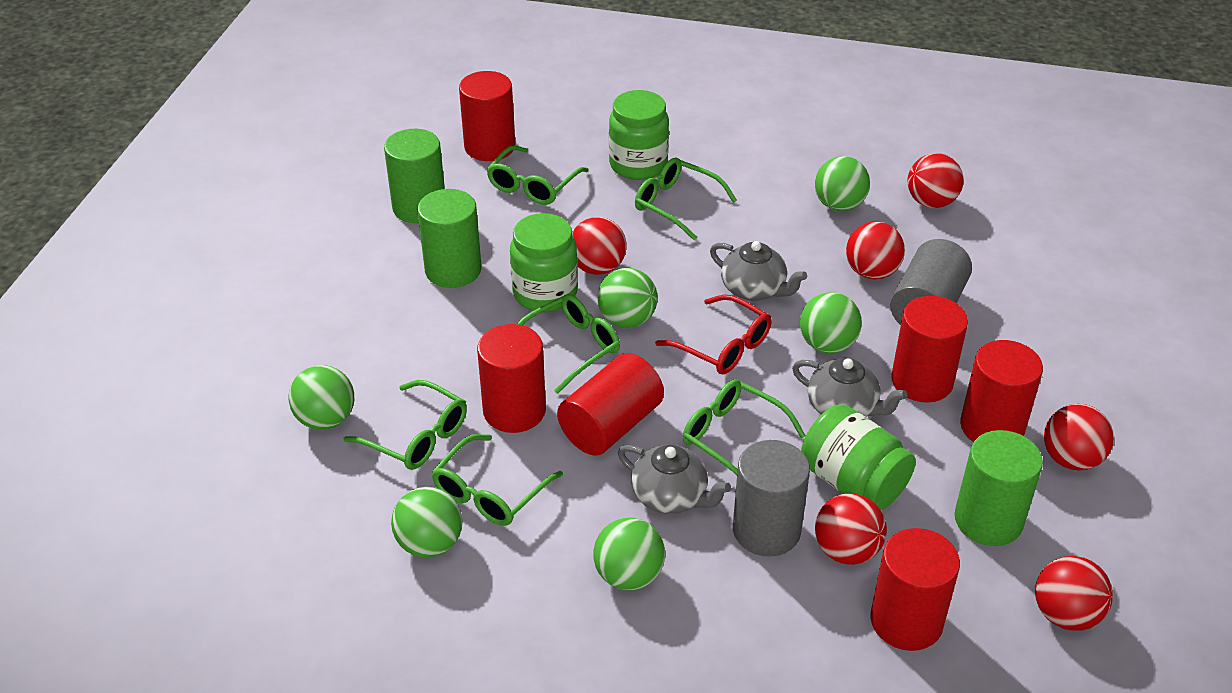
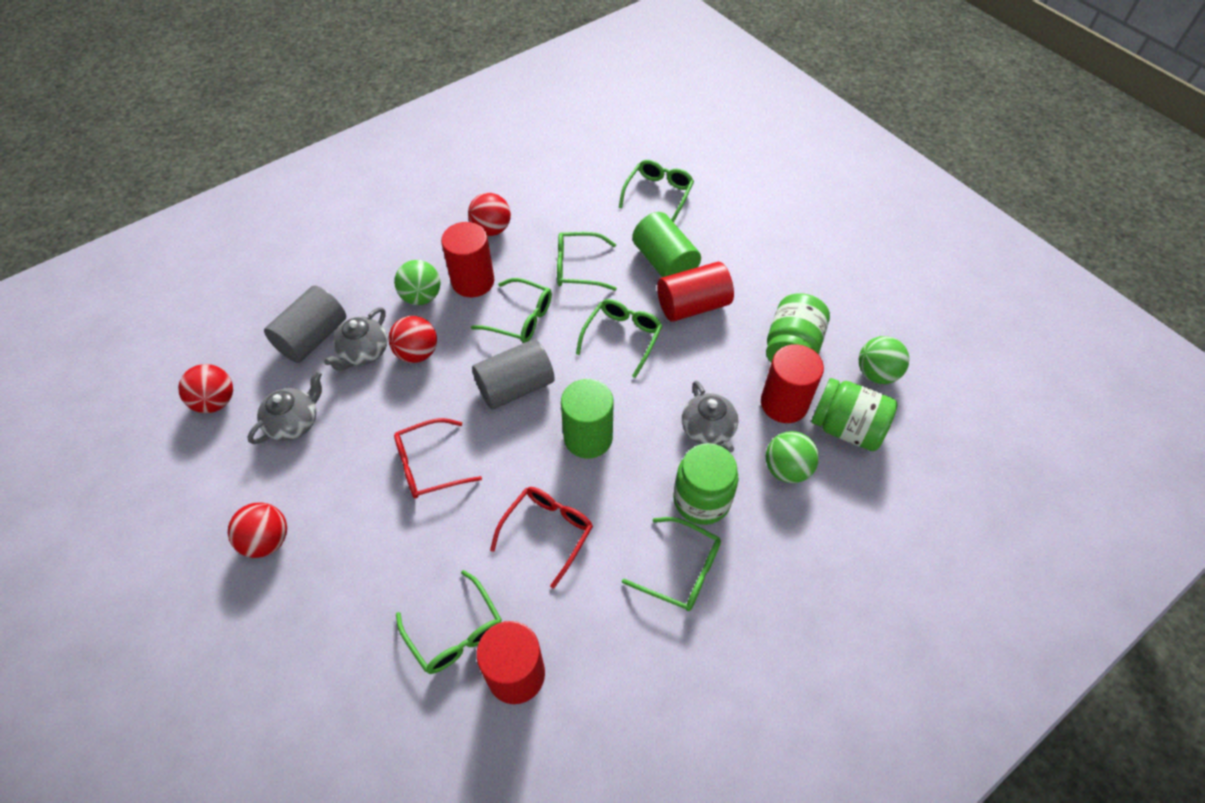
green ball: 6 -> 3
green cylinder: 3 -> 2
red ball: 6 -> 4
red cylinder: 6 -> 4
red glasses: 1 -> 2

